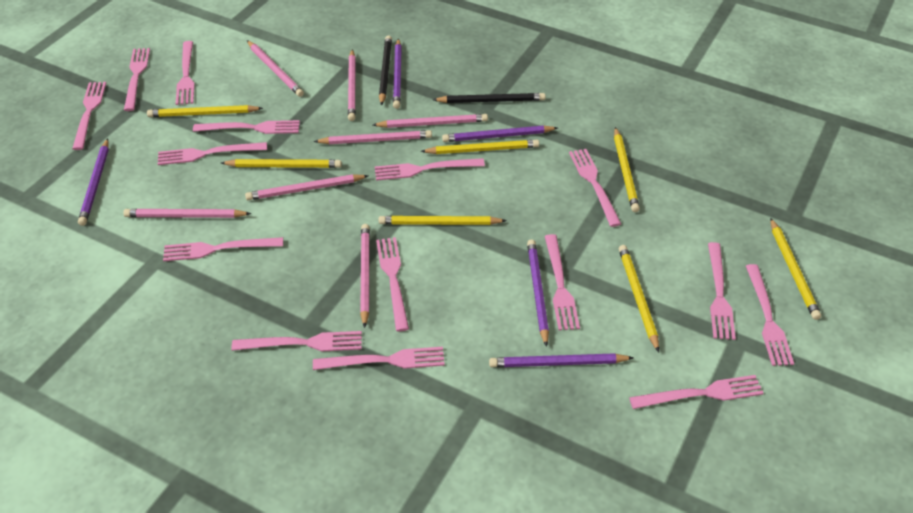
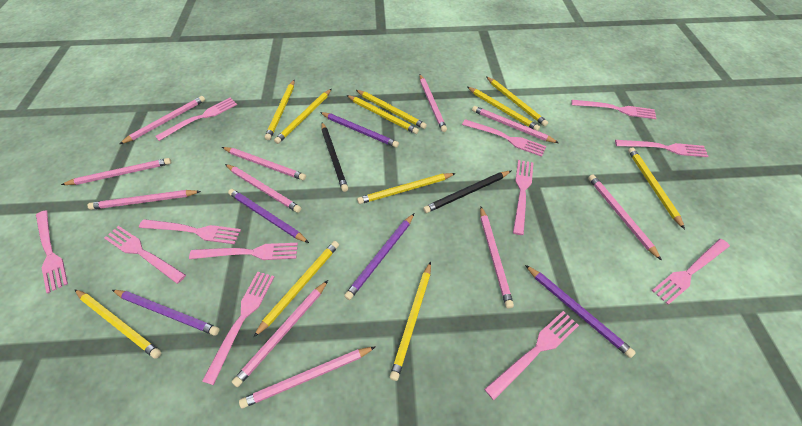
pink fork: 15 -> 12
pink pencil: 7 -> 11
yellow pencil: 7 -> 11

